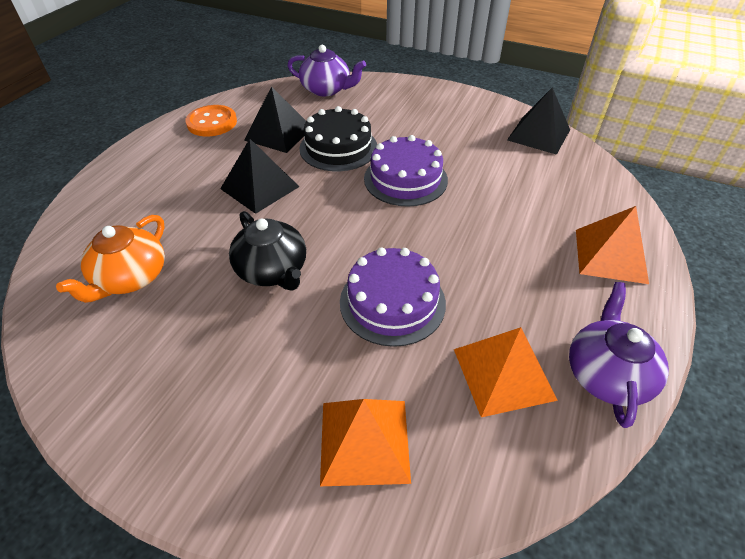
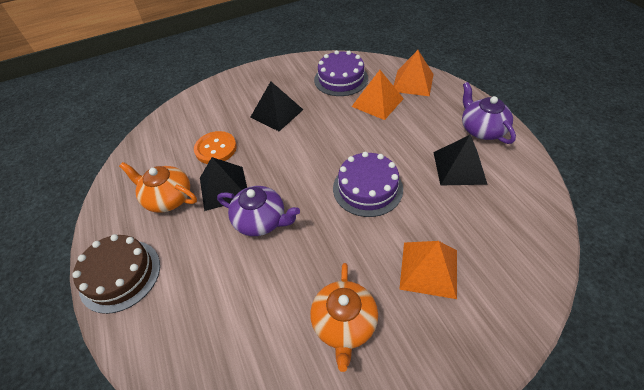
black cake: 1 -> 0
black teapot: 1 -> 0
brown cake: 0 -> 1
orange teapot: 1 -> 2

